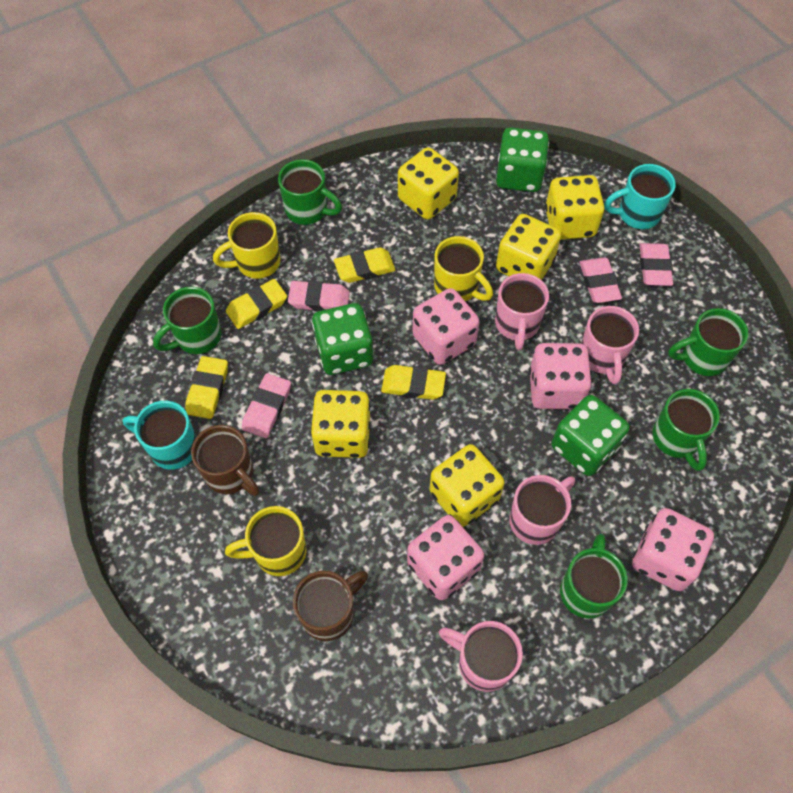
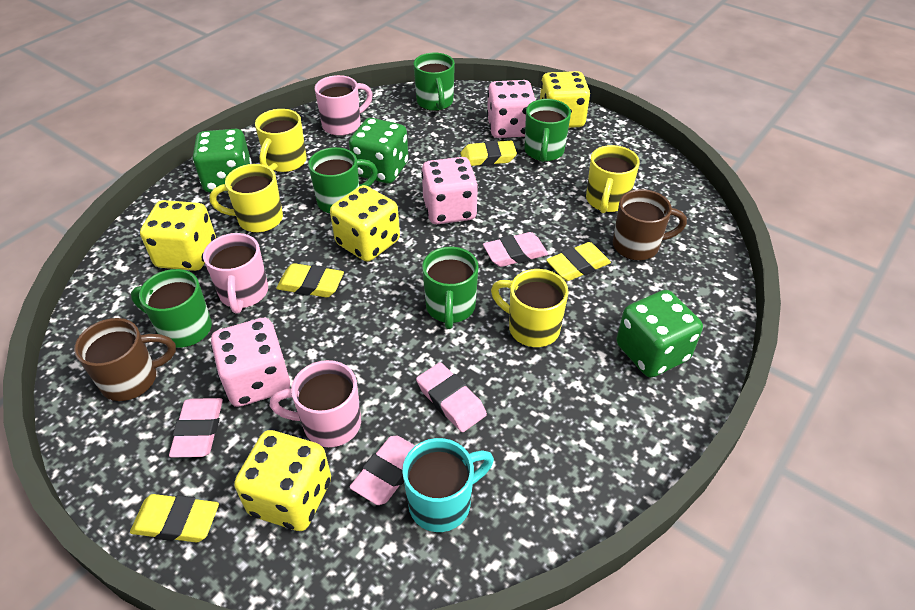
pink dice: 4 -> 3
pink mug: 4 -> 3
turquoise mug: 2 -> 1
yellow dice: 5 -> 4
yellow mug: 3 -> 4

